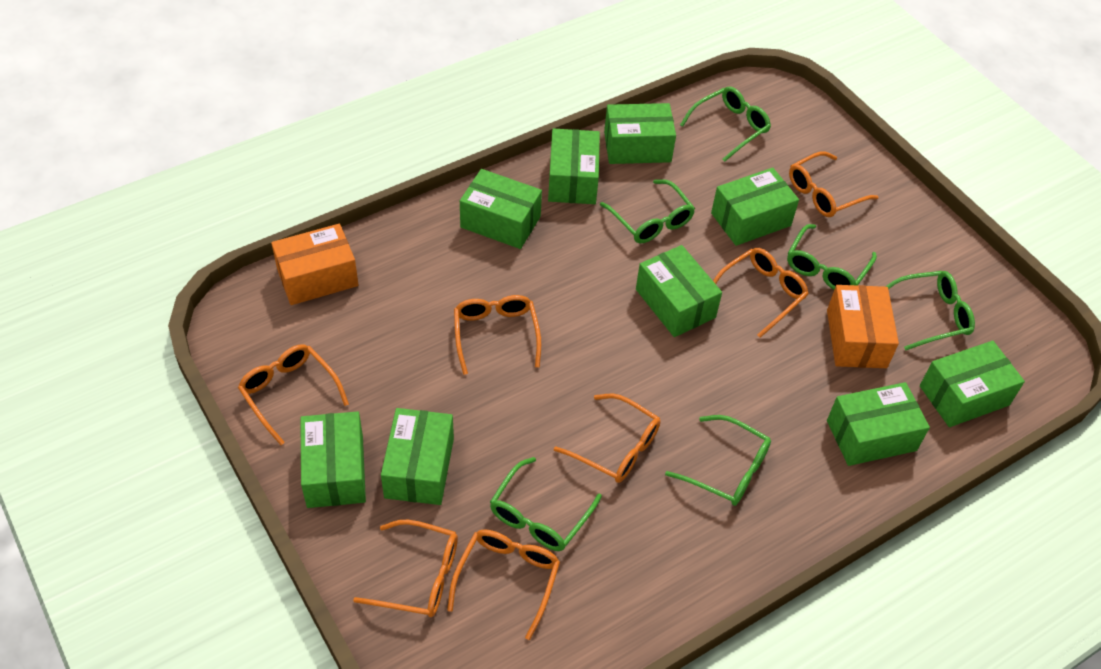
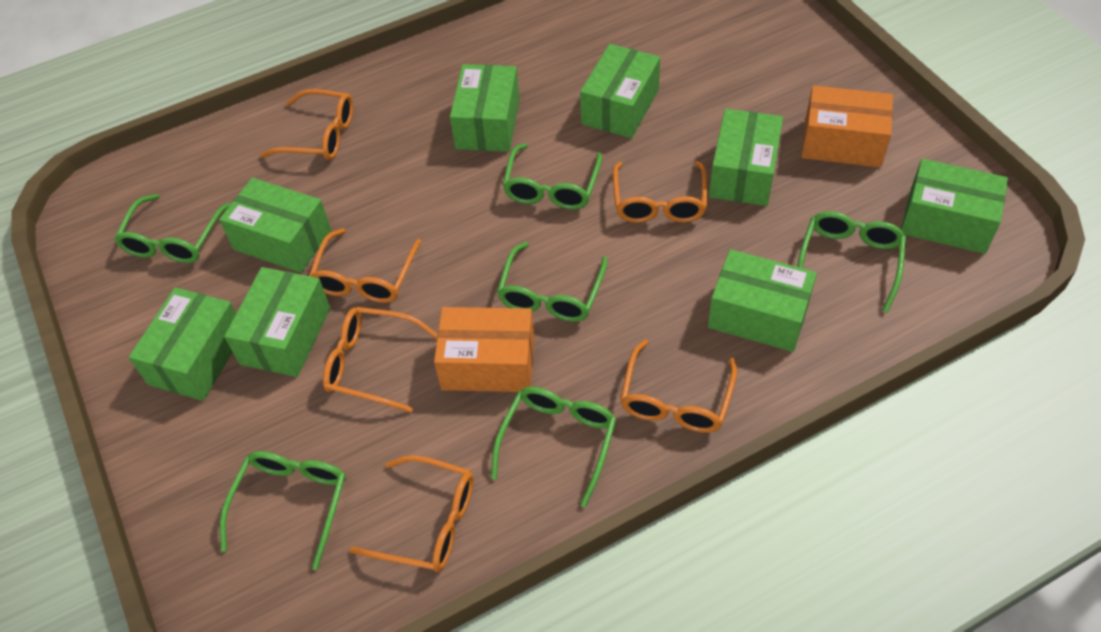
green box: 9 -> 8
orange glasses: 7 -> 6

